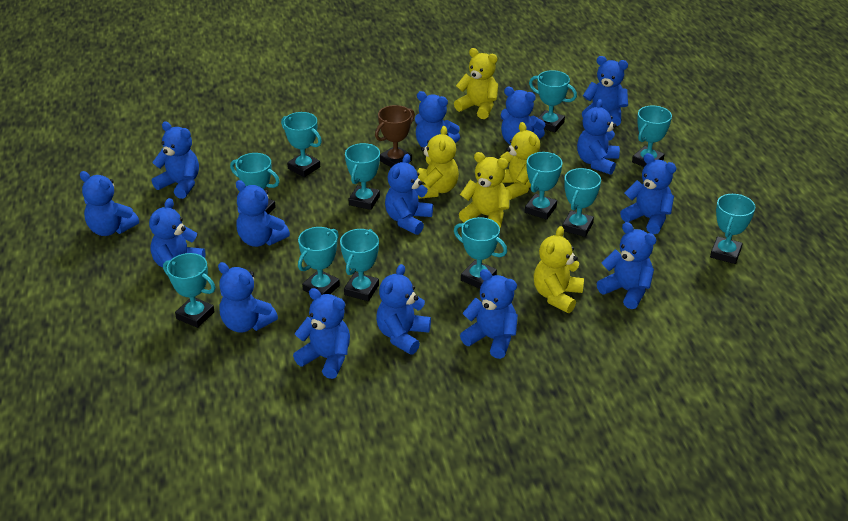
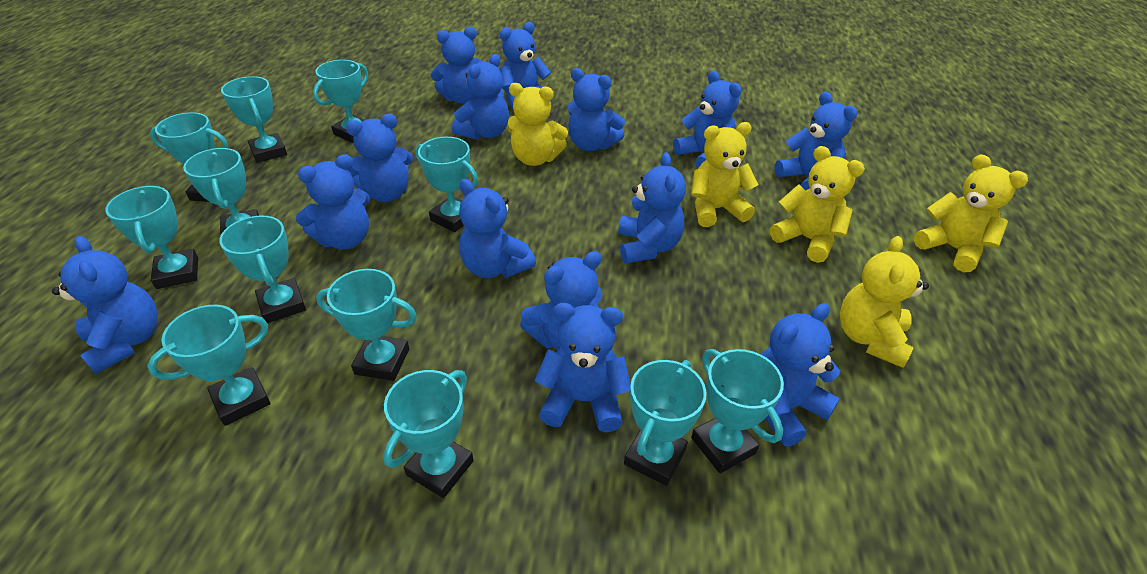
blue teddy bear: 15 -> 14
brown trophy: 1 -> 0

